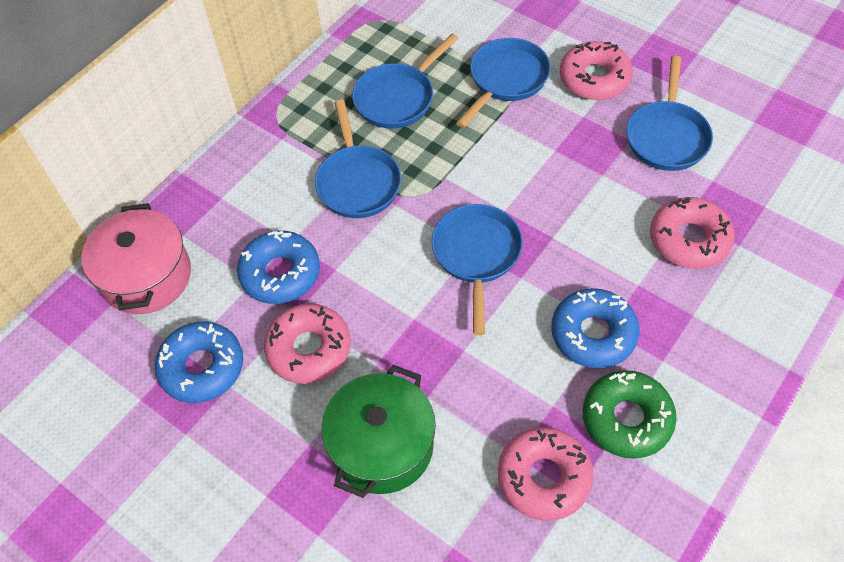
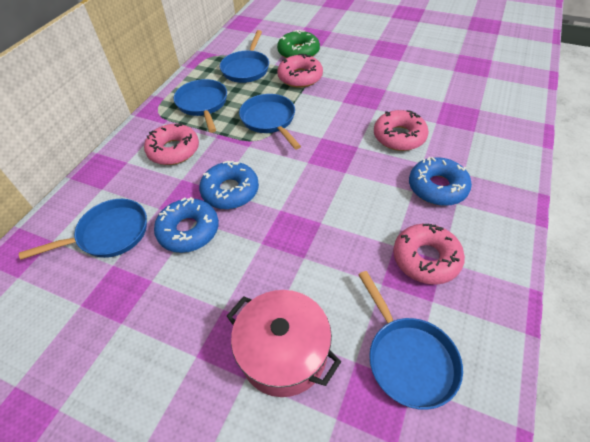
green pot: 1 -> 0

